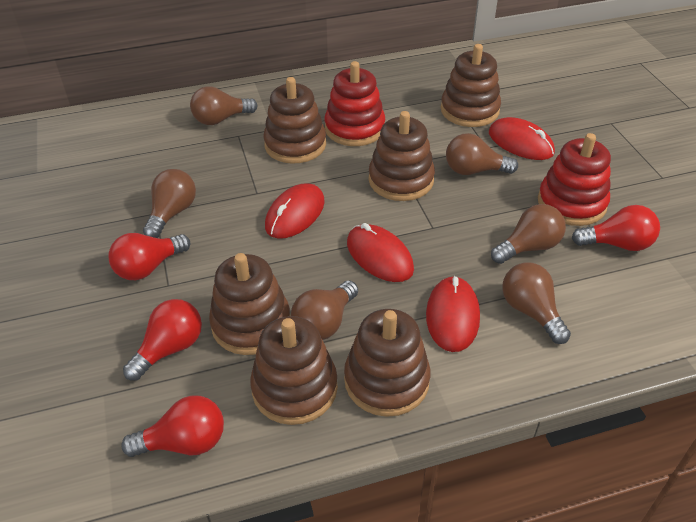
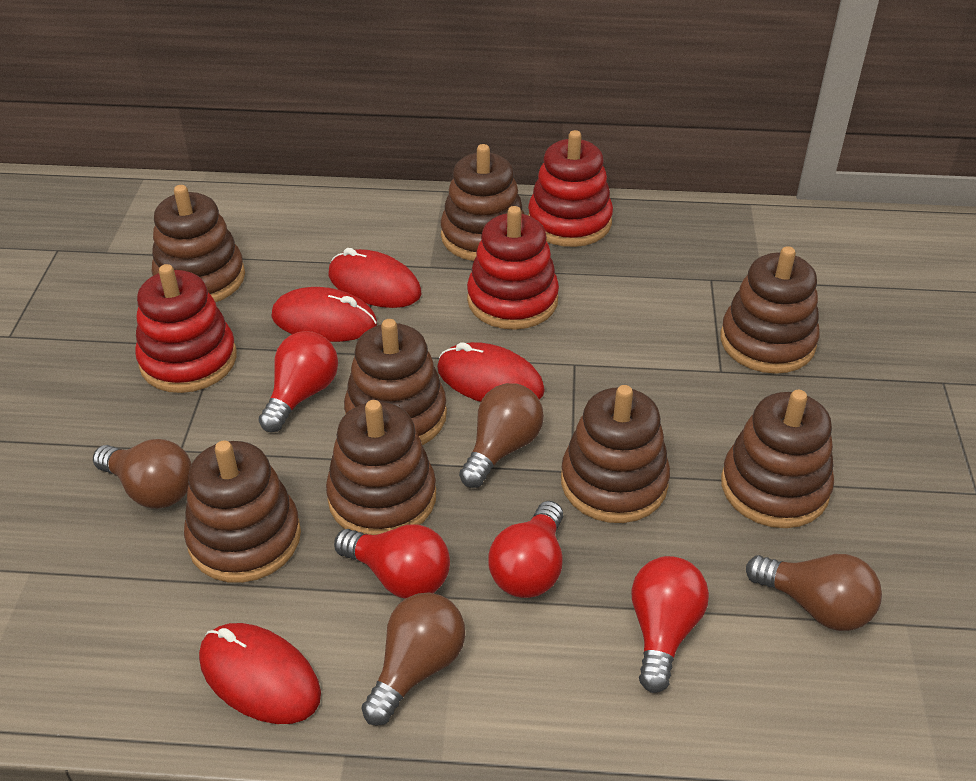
brown light bulb: 6 -> 4
brown stacking toy: 6 -> 8
red stacking toy: 2 -> 3

